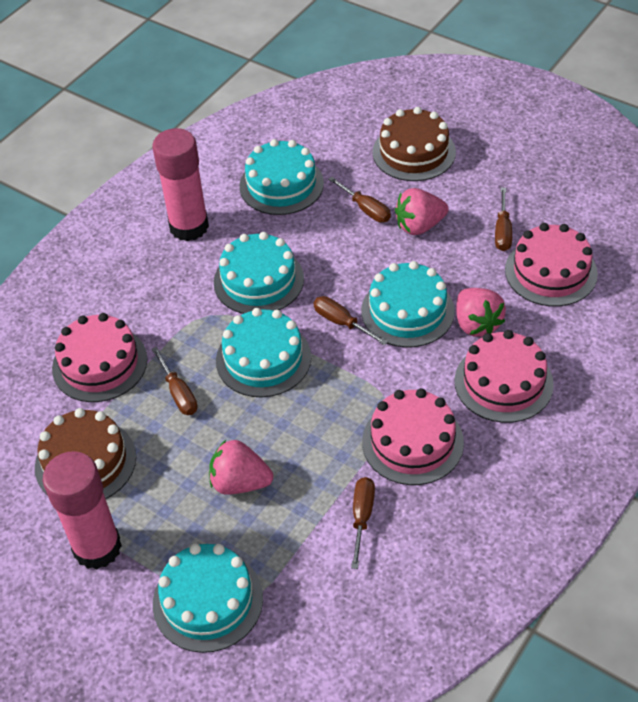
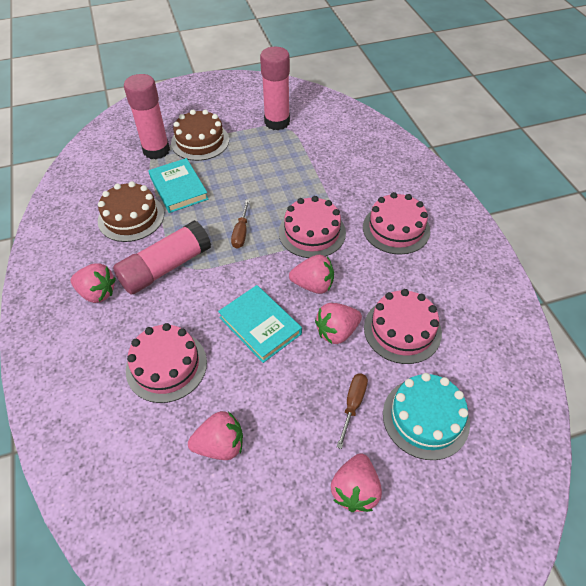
brown screwdriver: 5 -> 2
pink glue stick: 2 -> 3
pink strawberry: 3 -> 5
turquoise book: 0 -> 2
turquoise cake: 5 -> 1

